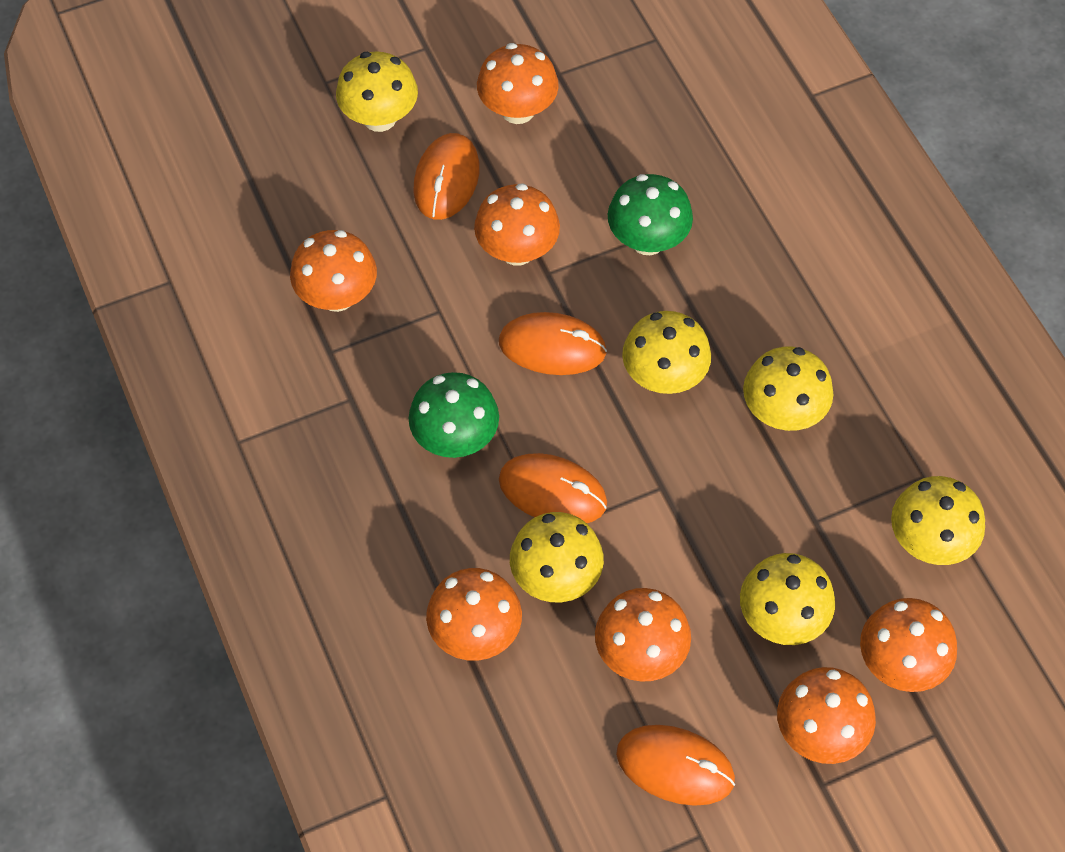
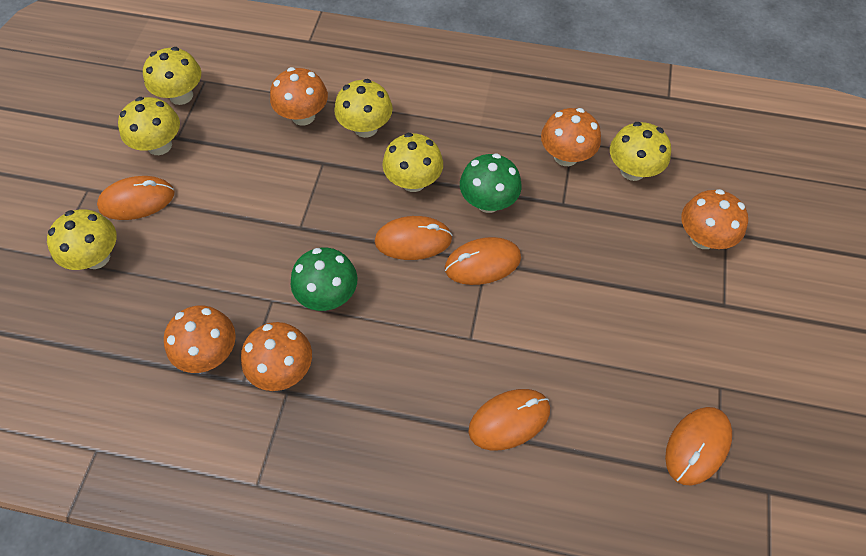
orange mouse: 4 -> 5
orange mushroom: 7 -> 5

